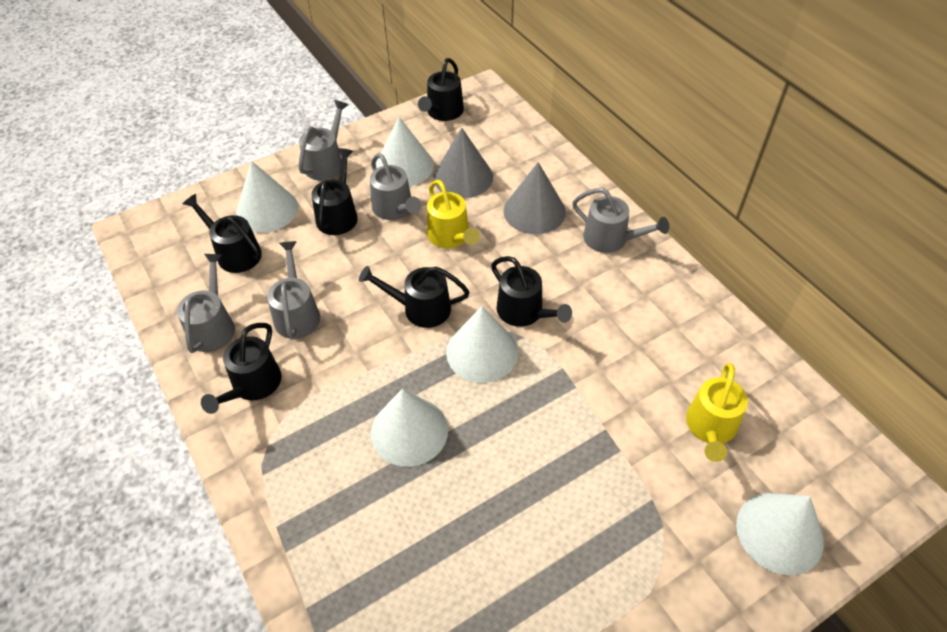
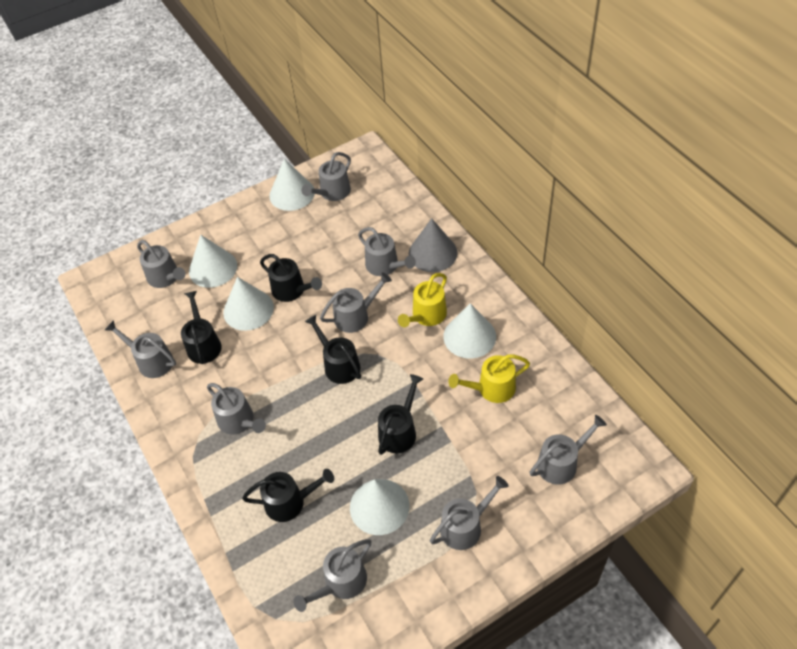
black watering can: 6 -> 5
grey cone: 2 -> 1
grey watering can: 5 -> 9

